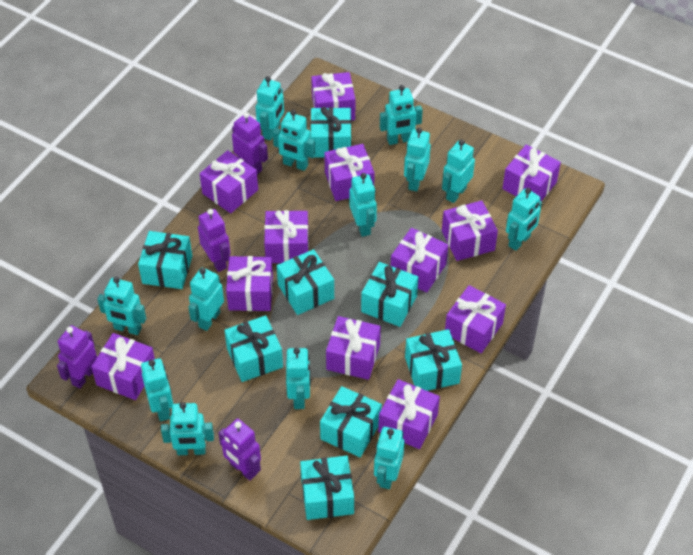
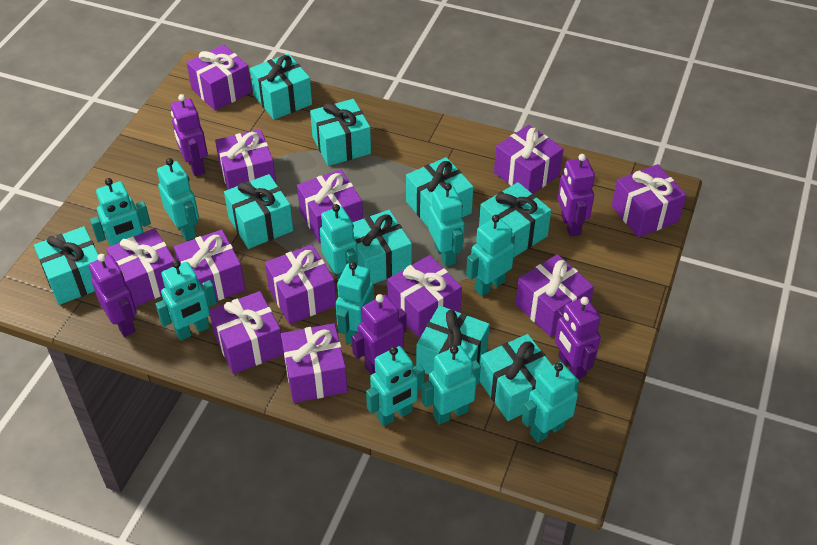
purple robot: 4 -> 5
turquoise gift: 8 -> 9
turquoise robot: 13 -> 10

